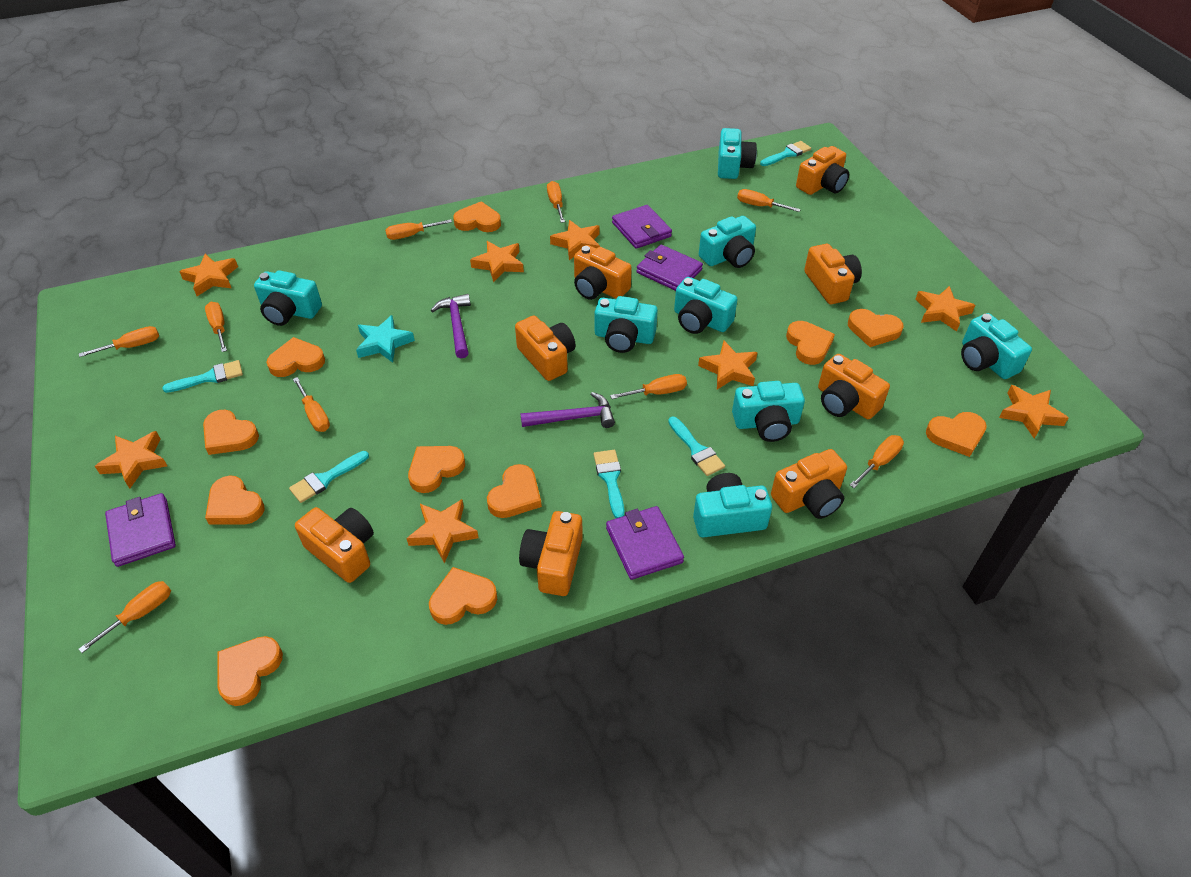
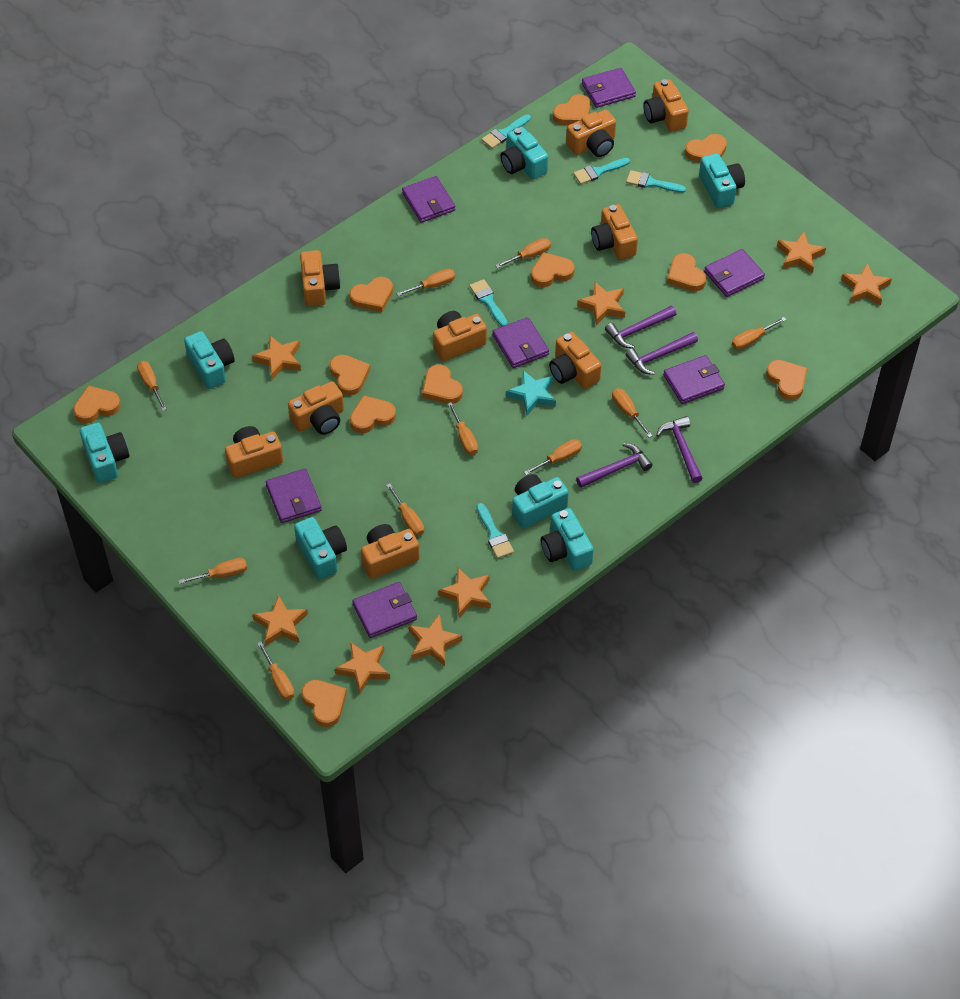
orange camera: 8 -> 9
orange screwdriver: 9 -> 10
purple hammer: 2 -> 4
purple wallet: 4 -> 7
turquoise camera: 8 -> 7

